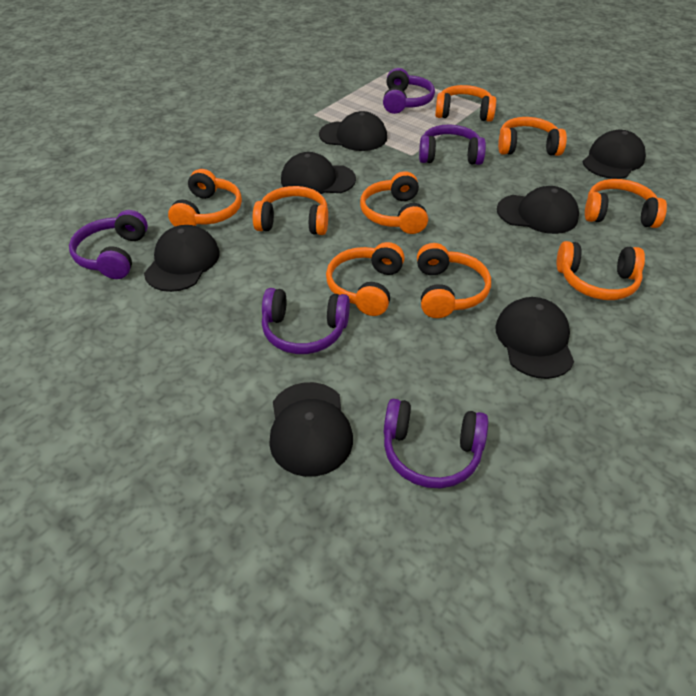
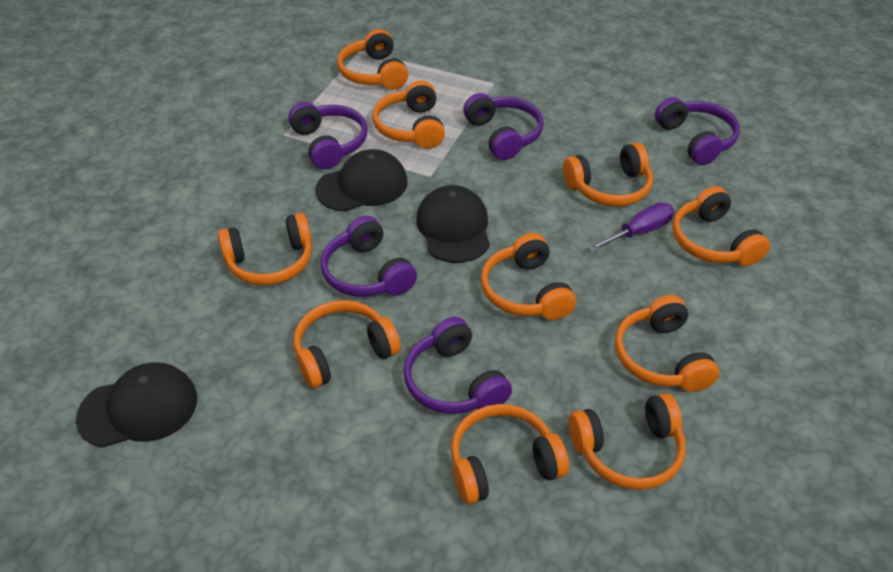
black cap: 7 -> 3
orange headphones: 9 -> 10
purple screwdriver: 0 -> 1

